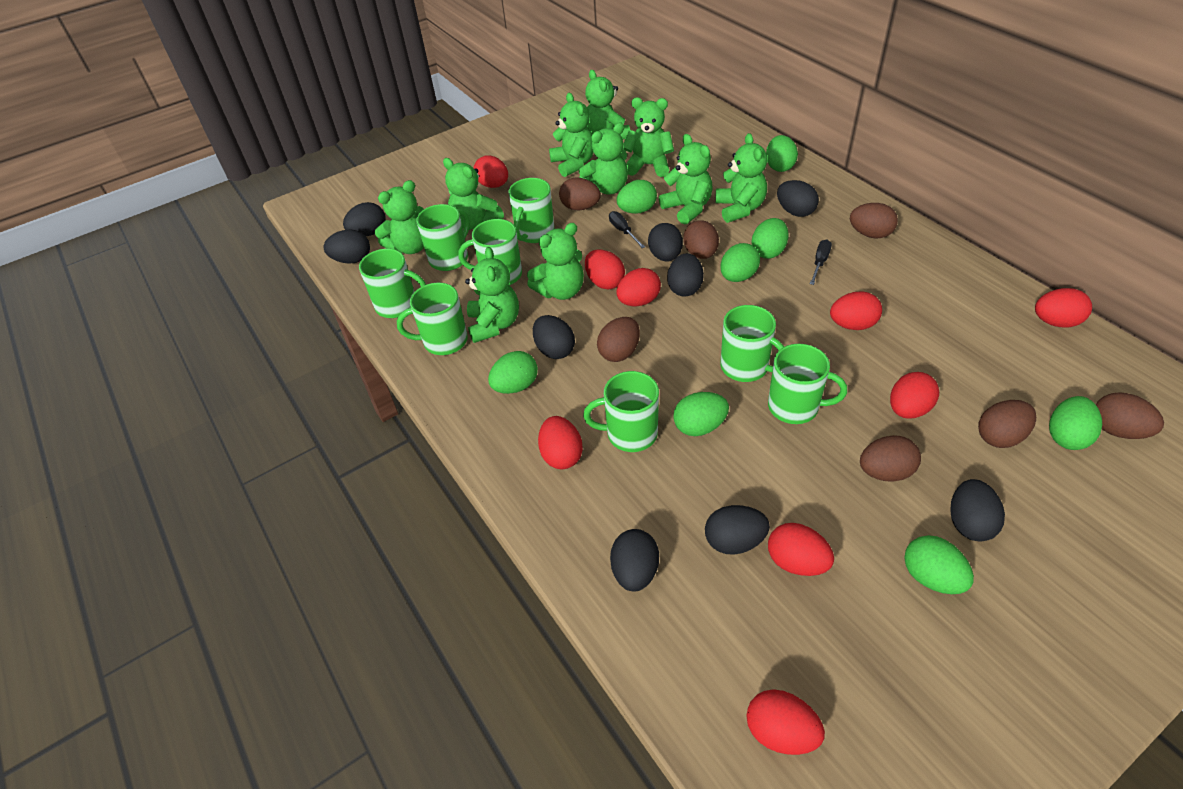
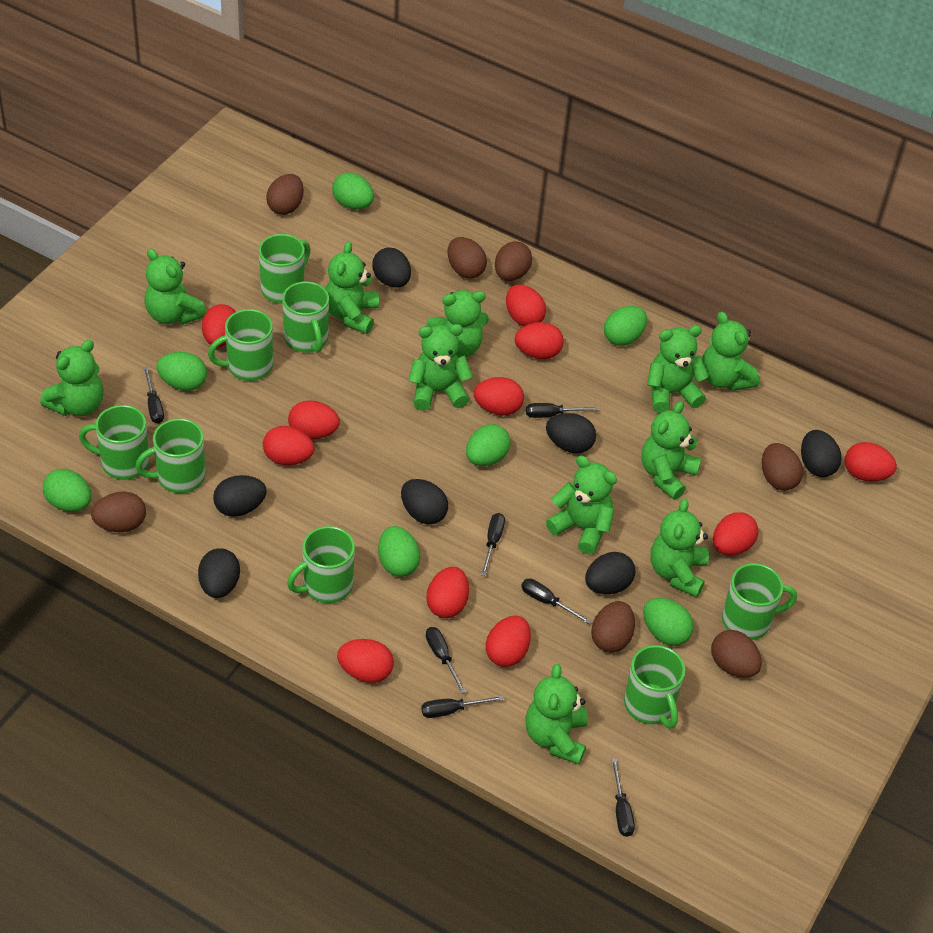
black egg: 9 -> 7
black screwdriver: 2 -> 7
green egg: 8 -> 7
green teddy bear: 10 -> 11
red egg: 9 -> 11

